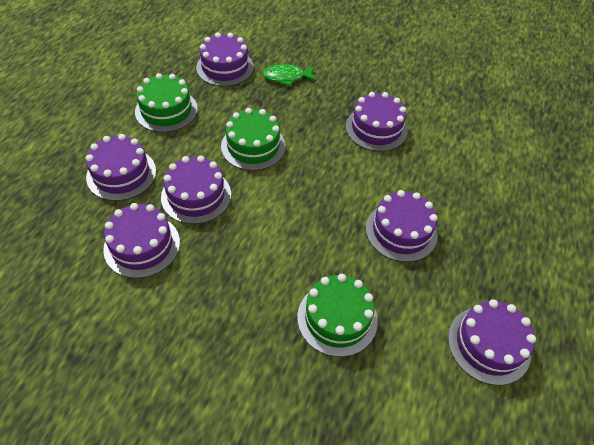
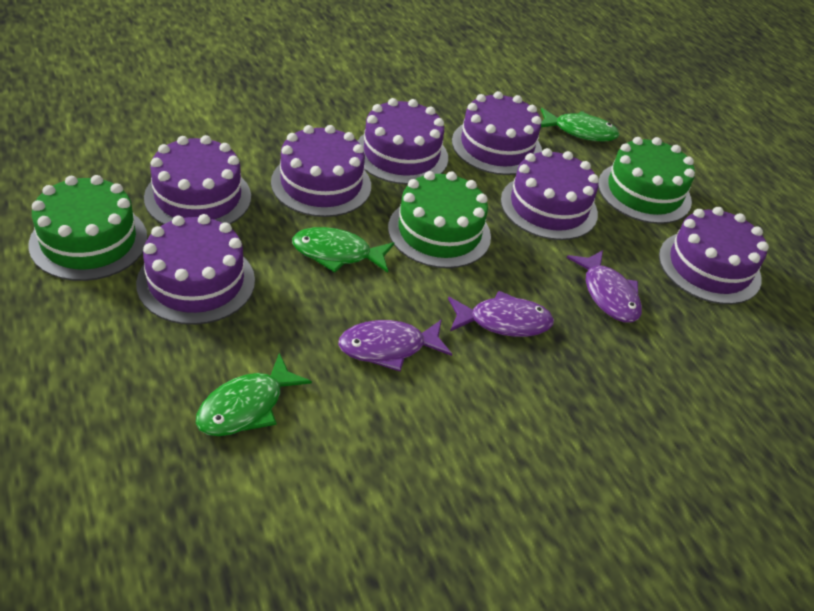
green fish: 1 -> 3
purple fish: 0 -> 3

